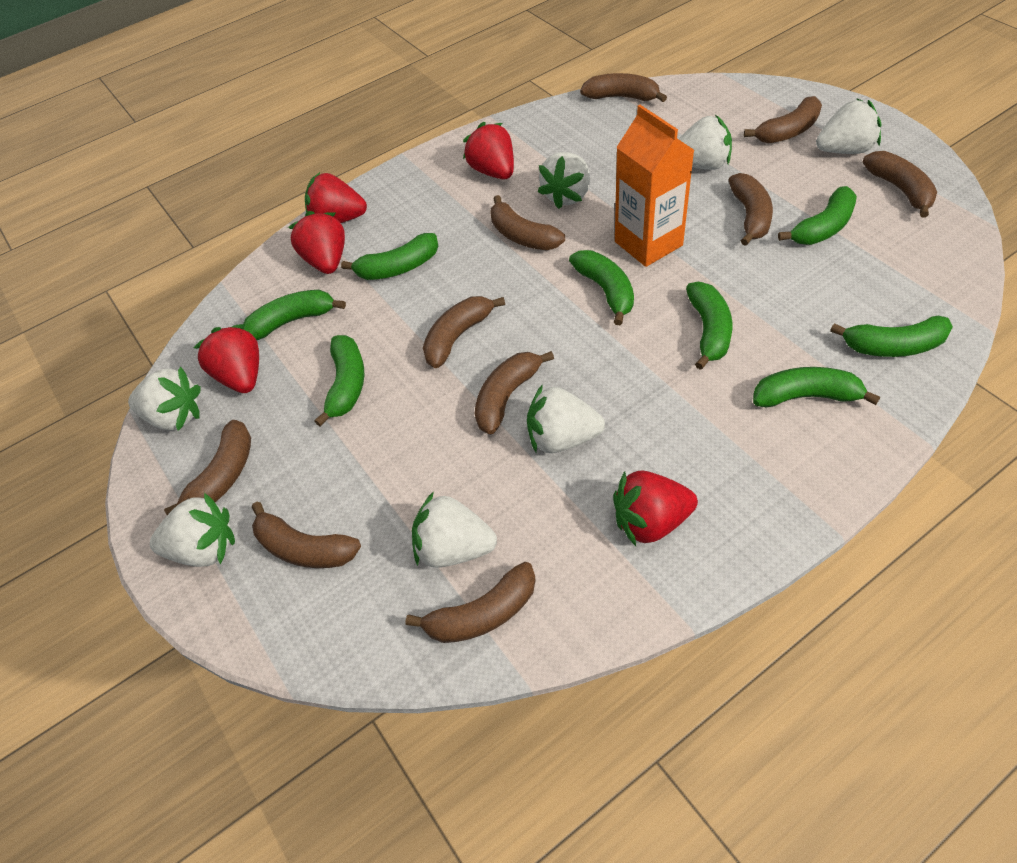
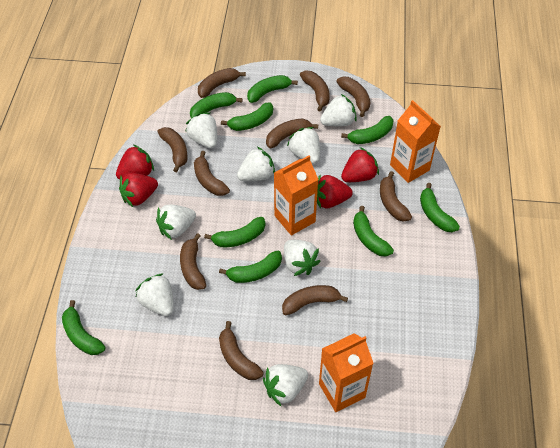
green banana: 8 -> 9
orange carton: 1 -> 3
red strawberry: 5 -> 4
white strawberry: 7 -> 8

